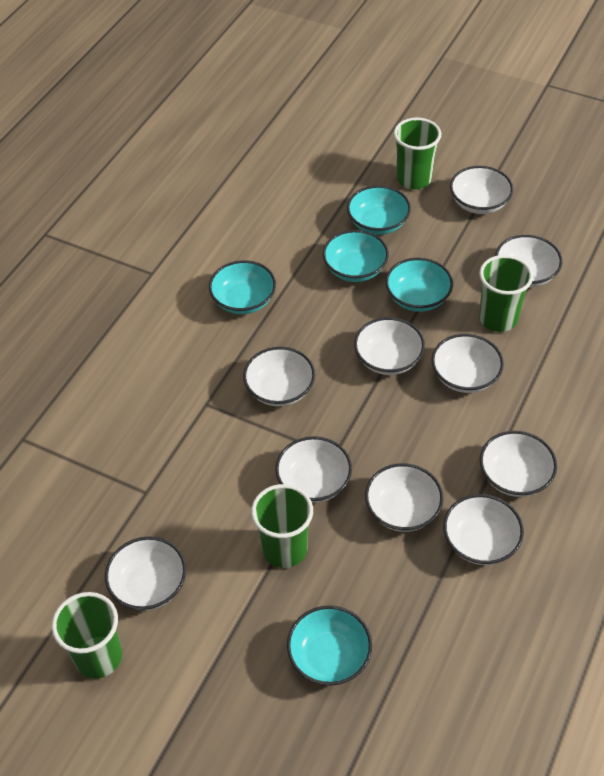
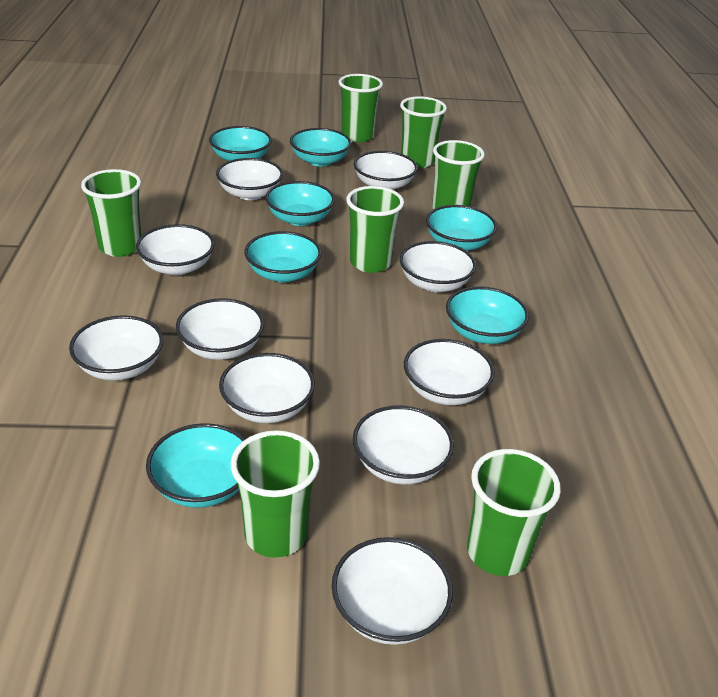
green cup: 4 -> 7
turquoise bowl: 5 -> 7

